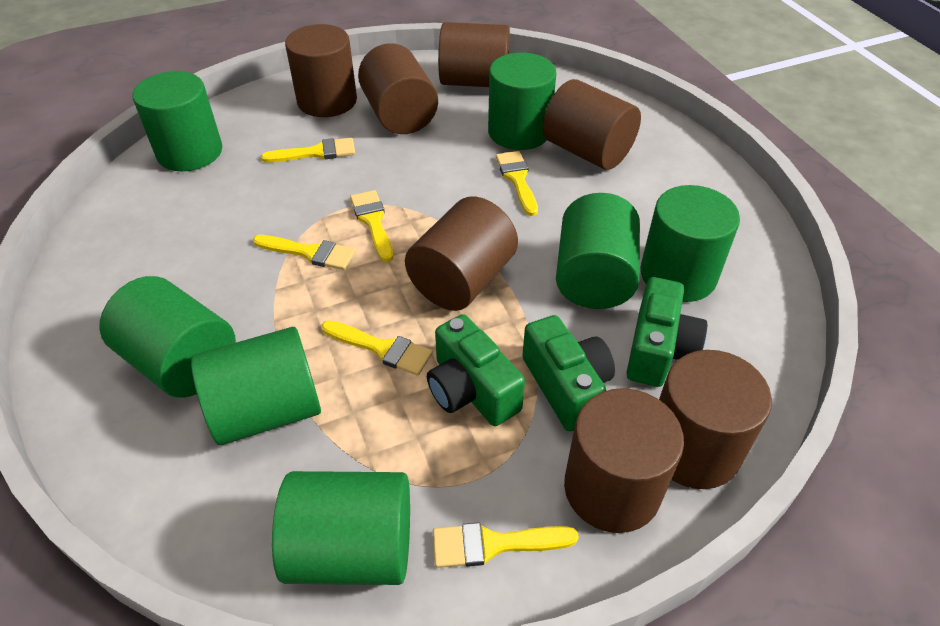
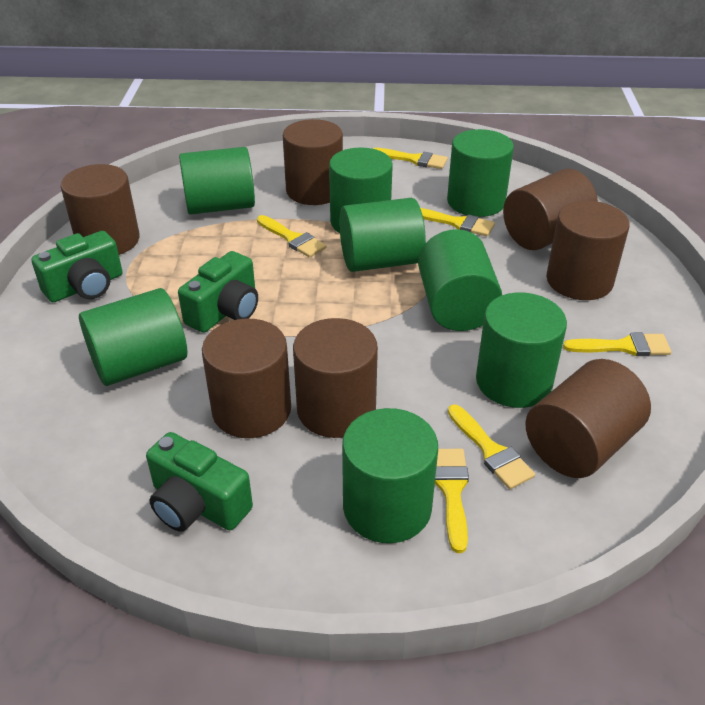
green cylinder: 7 -> 8

